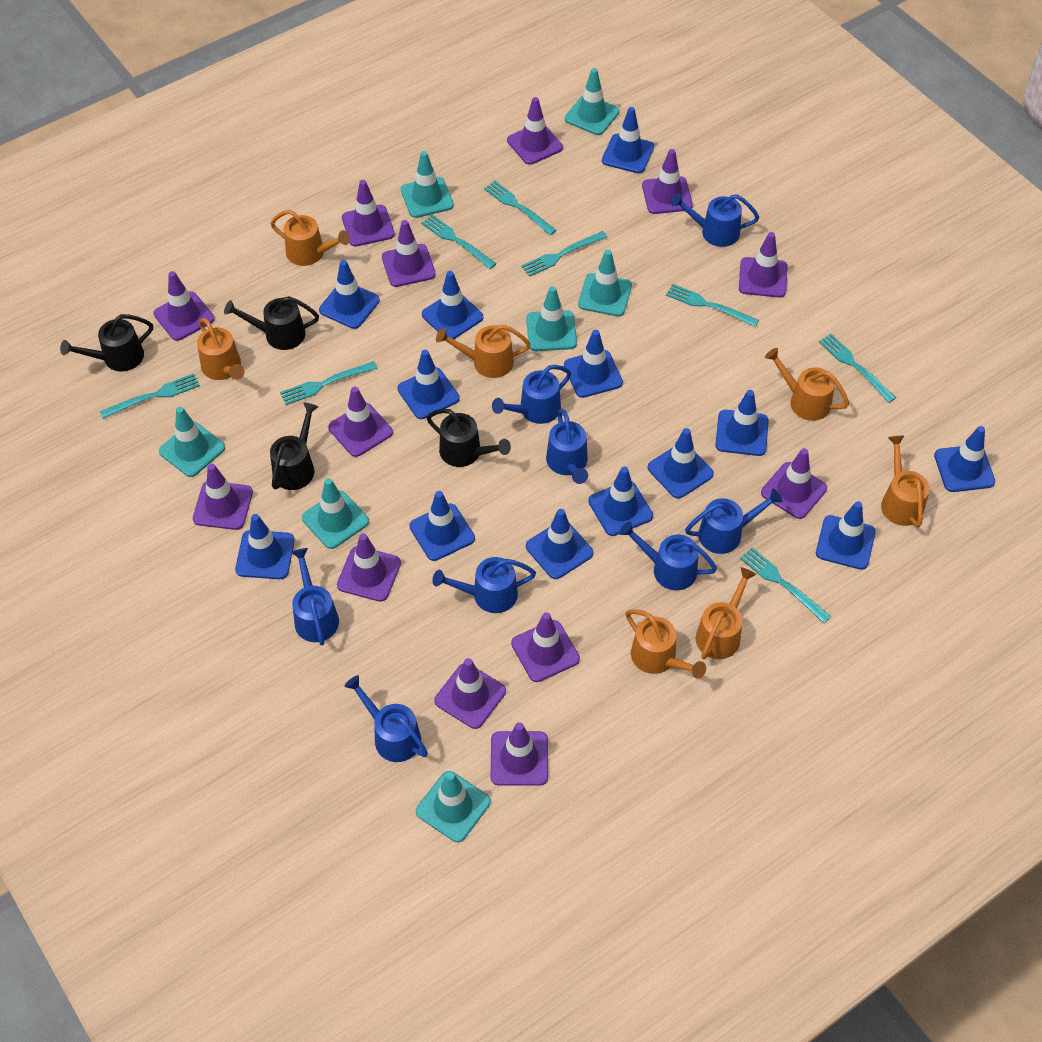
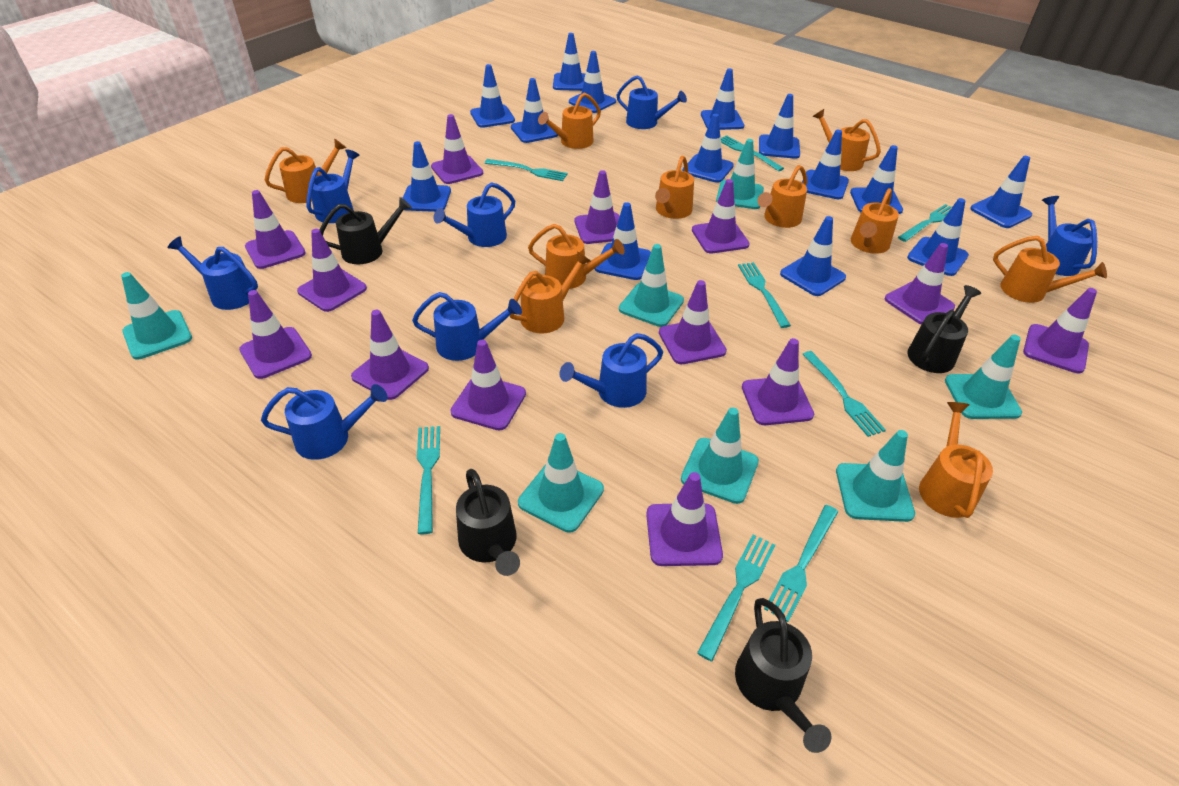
blue traffic cone: 13 -> 14
orange watering can: 7 -> 10

